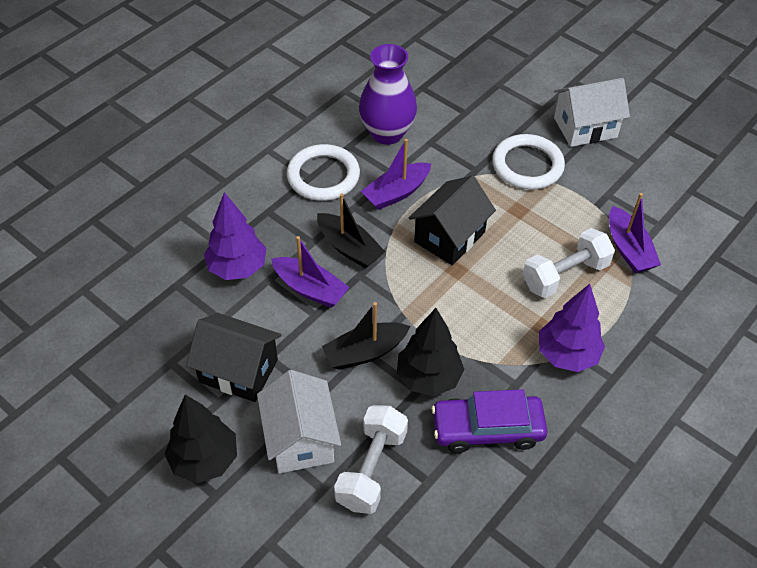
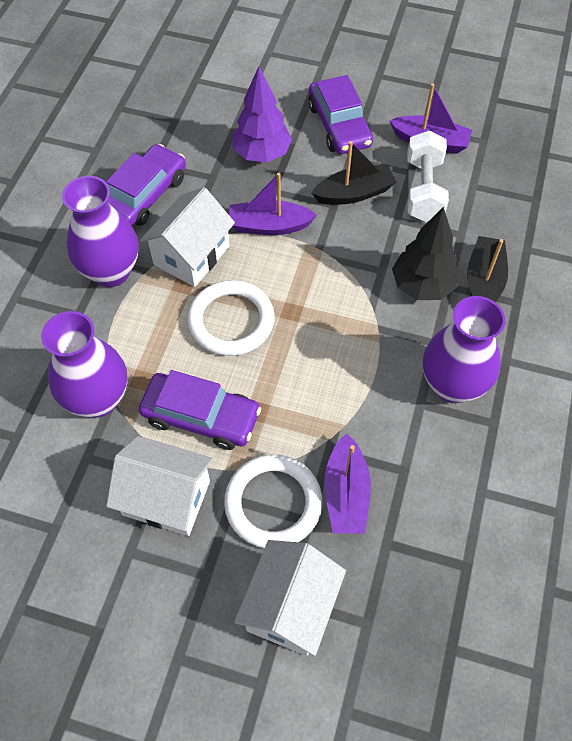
black house: 2 -> 0
black tree: 2 -> 1
purple car: 1 -> 3
purple tree: 2 -> 1
purple vase: 1 -> 3
white dumbbell: 2 -> 1
white house: 2 -> 3

